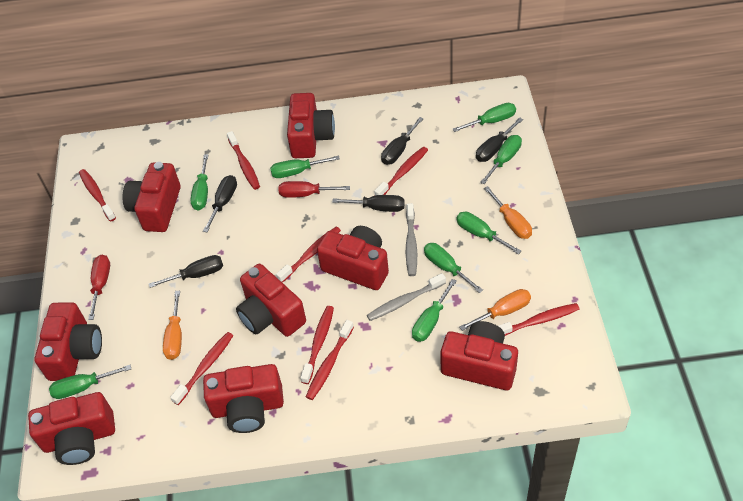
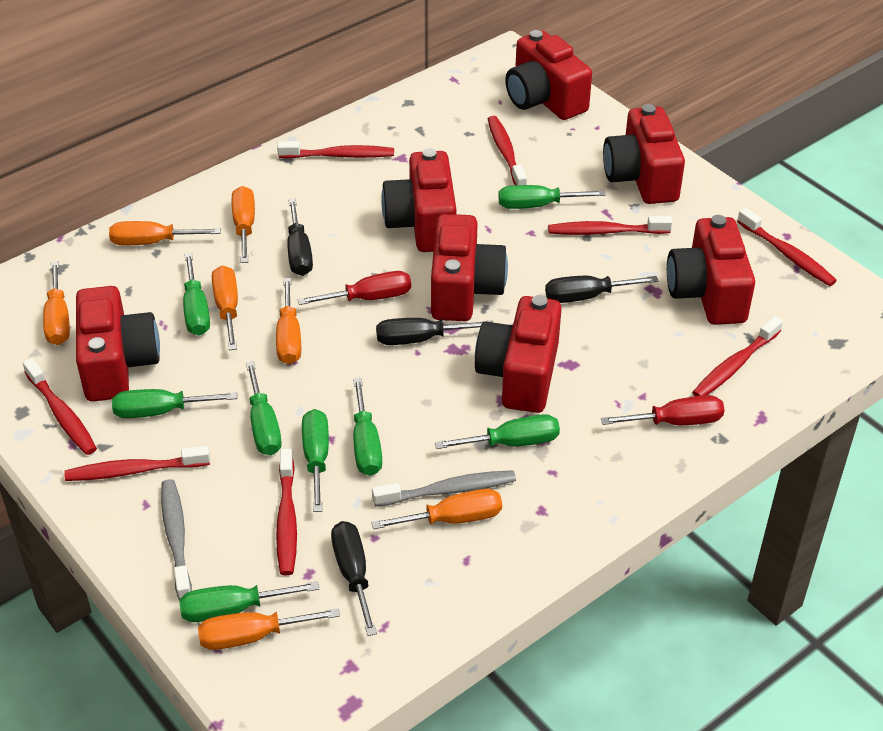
black screwdriver: 5 -> 4
orange screwdriver: 3 -> 7
red camera: 8 -> 7

